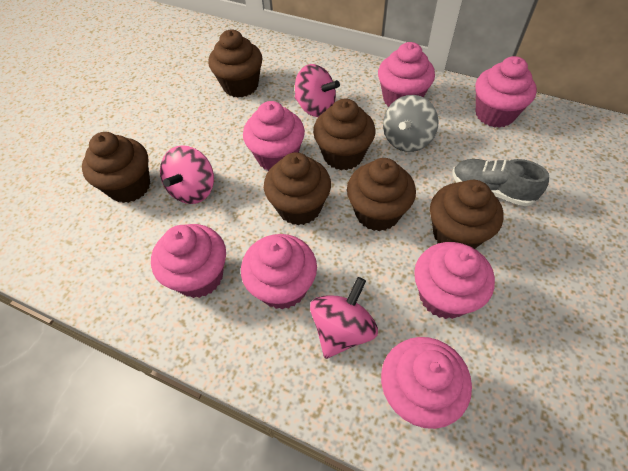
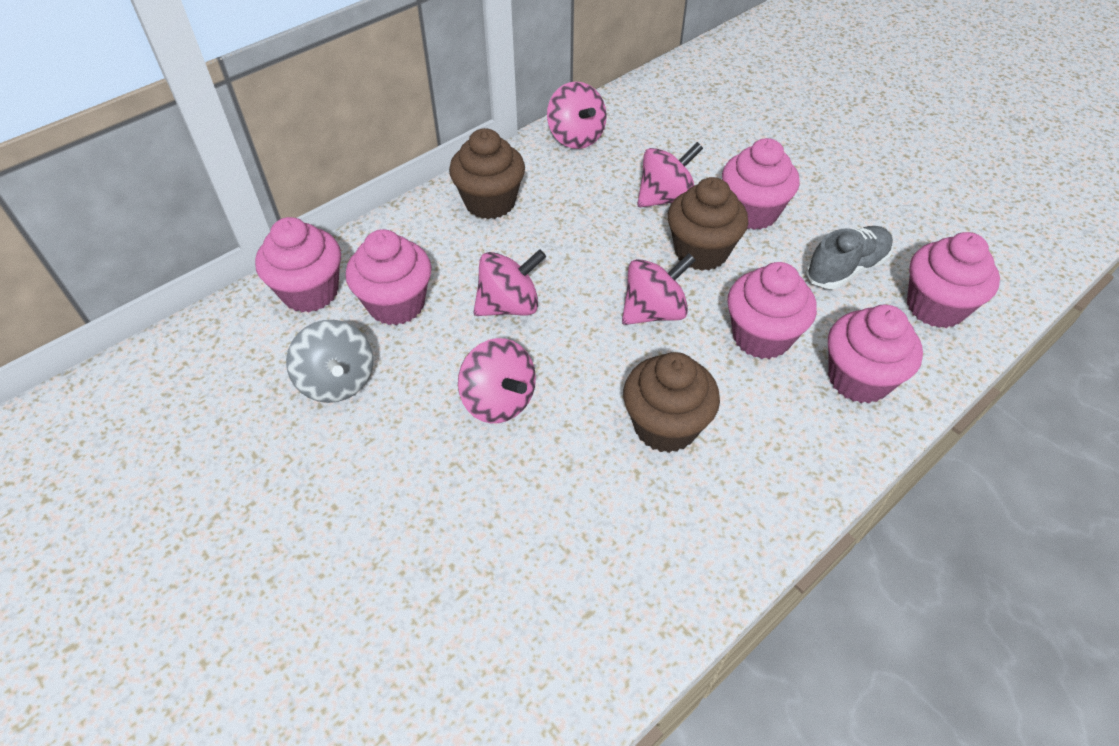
brown cupcake: 6 -> 3
pink cupcake: 7 -> 6
pink spinning top: 3 -> 5

